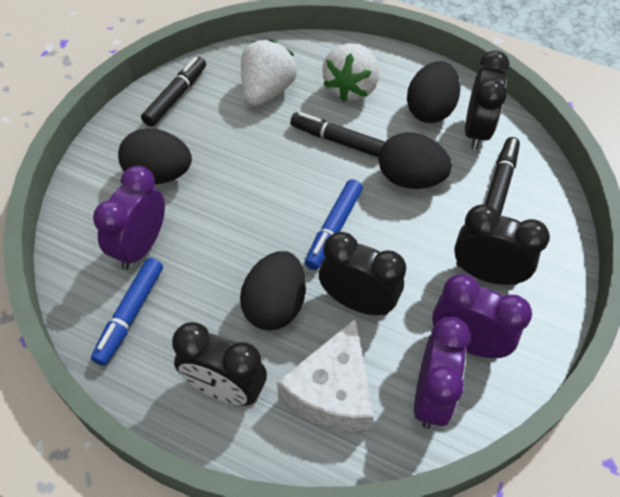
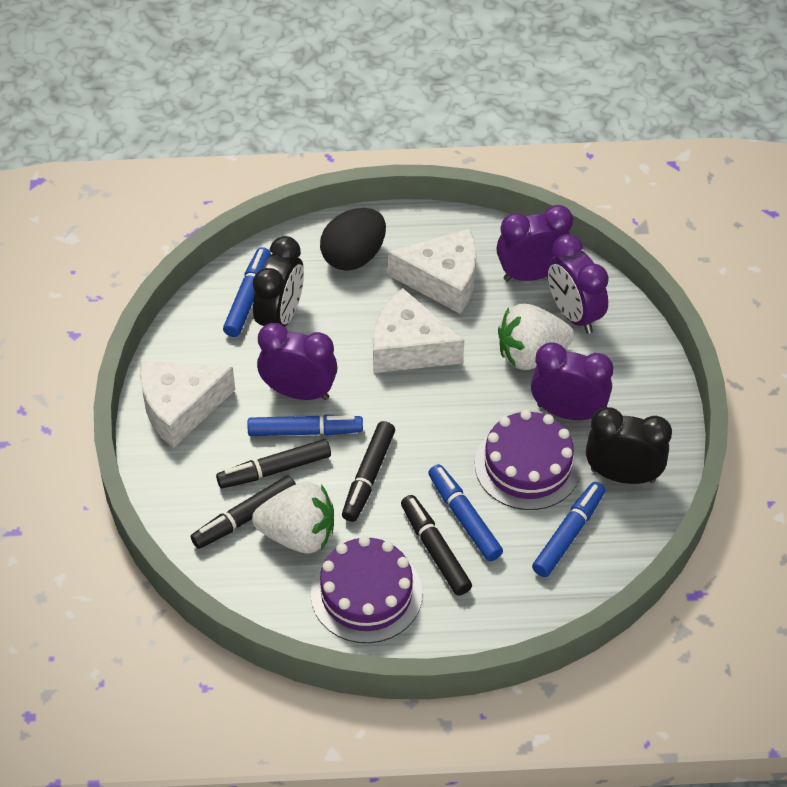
black clock: 4 -> 2
black egg: 4 -> 1
black marker: 3 -> 4
blue marker: 2 -> 4
purple cake: 0 -> 2
purple clock: 3 -> 4
white cheese: 1 -> 3

